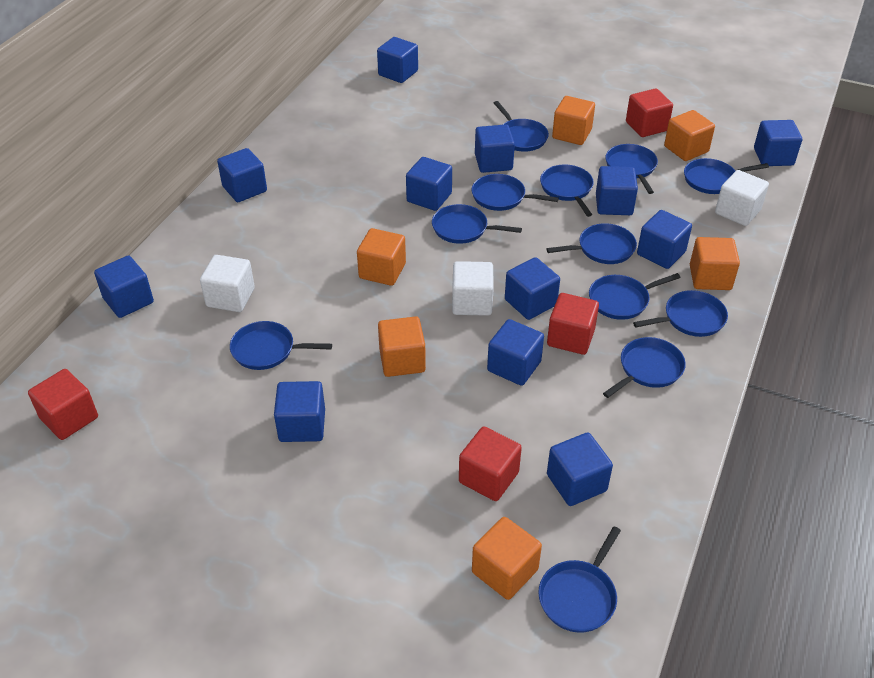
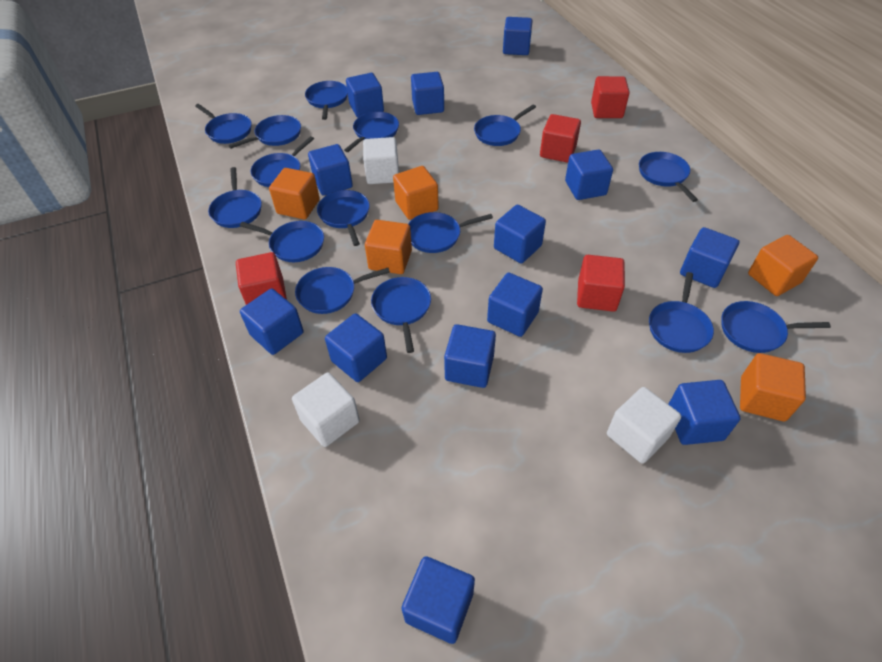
blue cube: 12 -> 13
blue pan: 12 -> 15
orange cube: 6 -> 5

